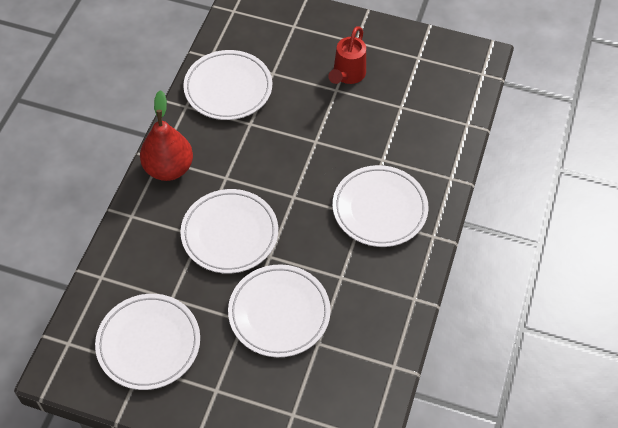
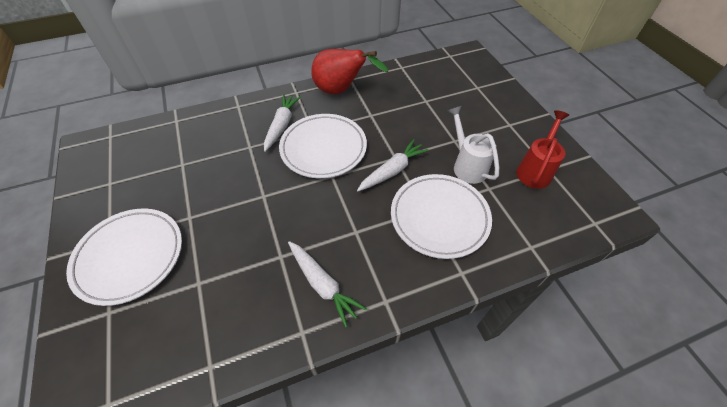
white carrot: 0 -> 3
white plate: 5 -> 3
white watering can: 0 -> 1

